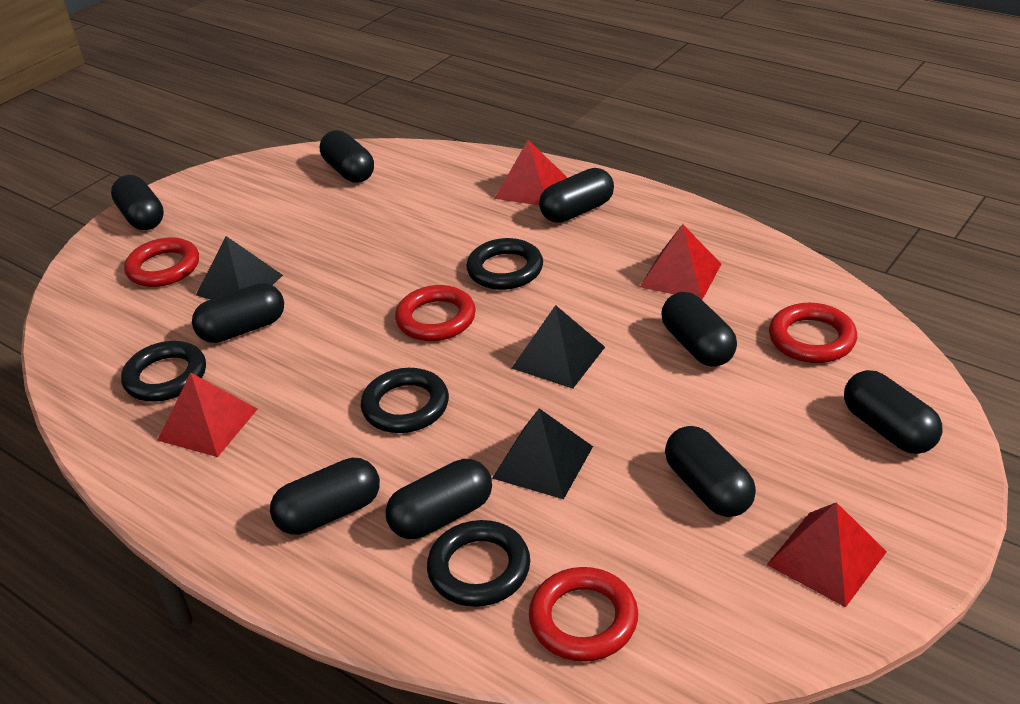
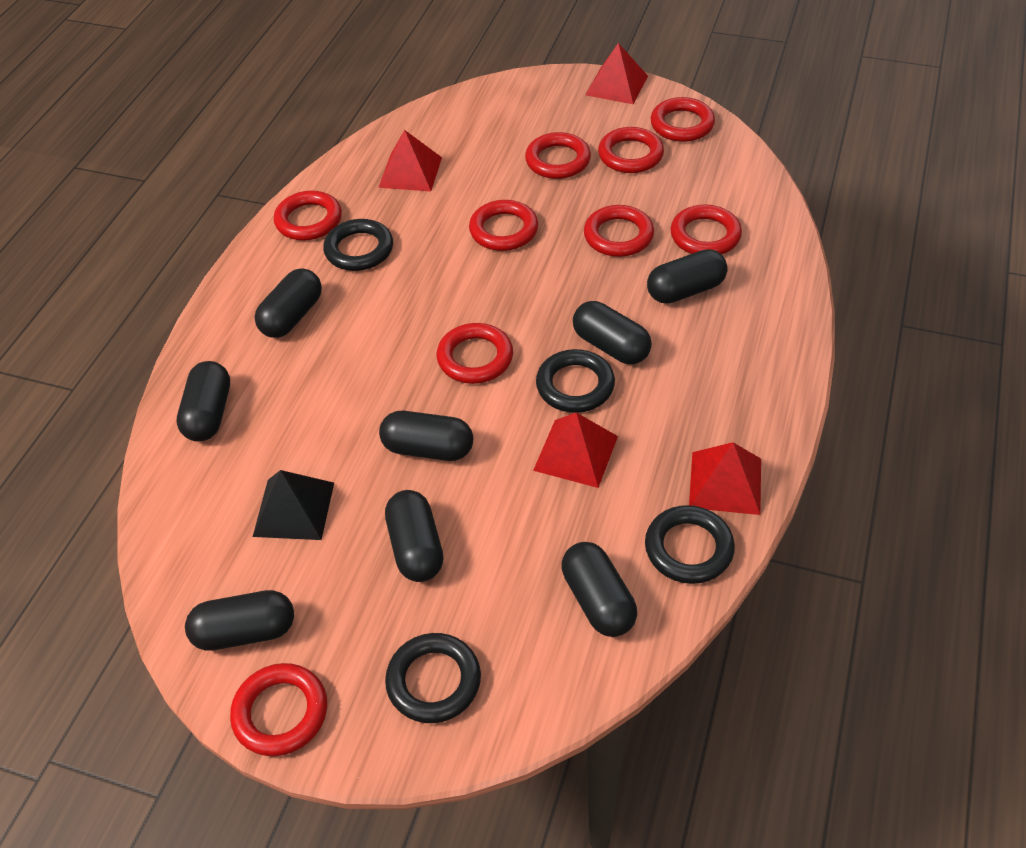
black capsule: 9 -> 8
black pyramid: 3 -> 1
red ring: 4 -> 9

